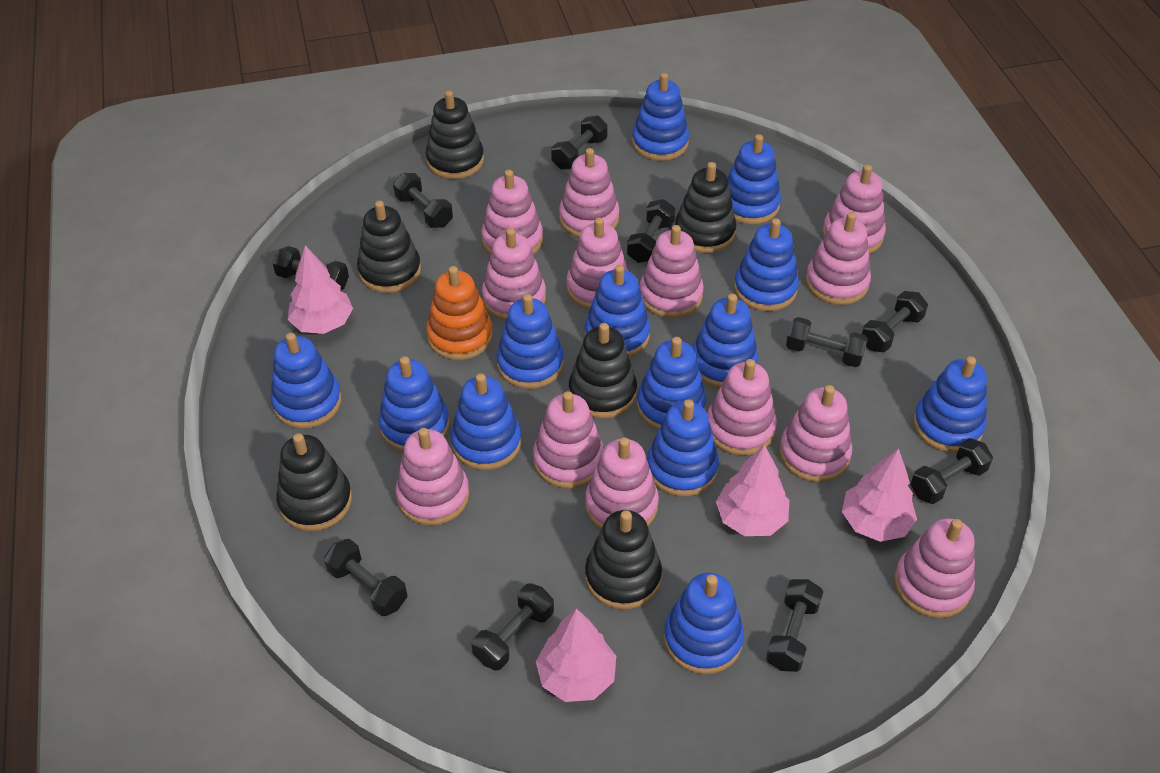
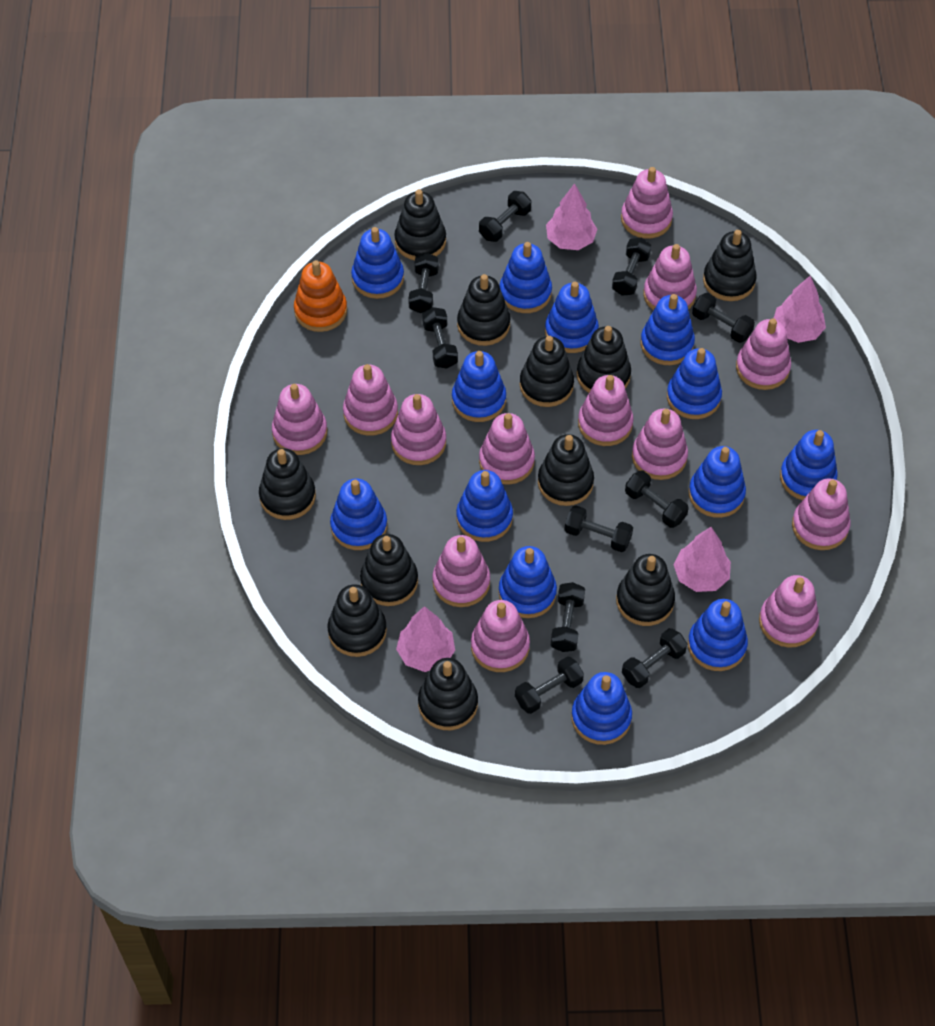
black stacking toy: 6 -> 11

